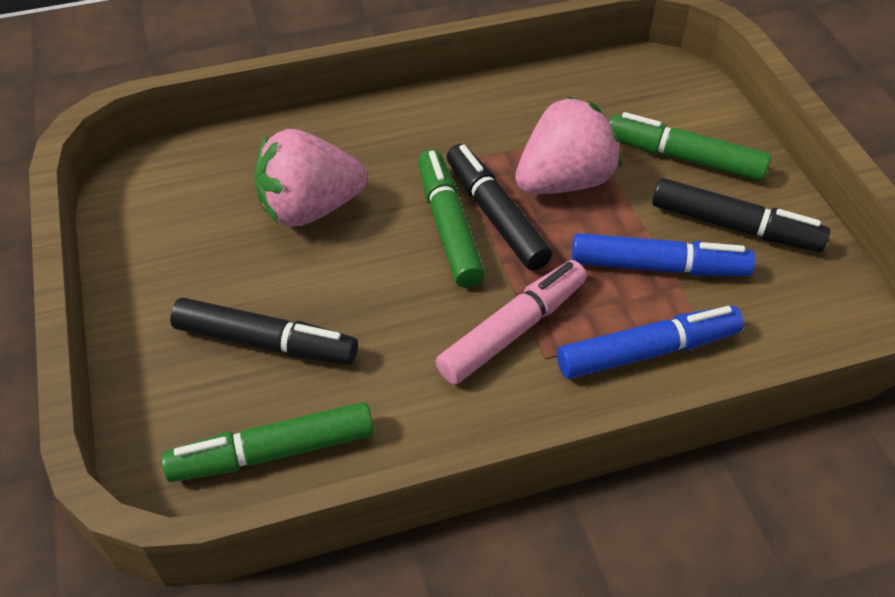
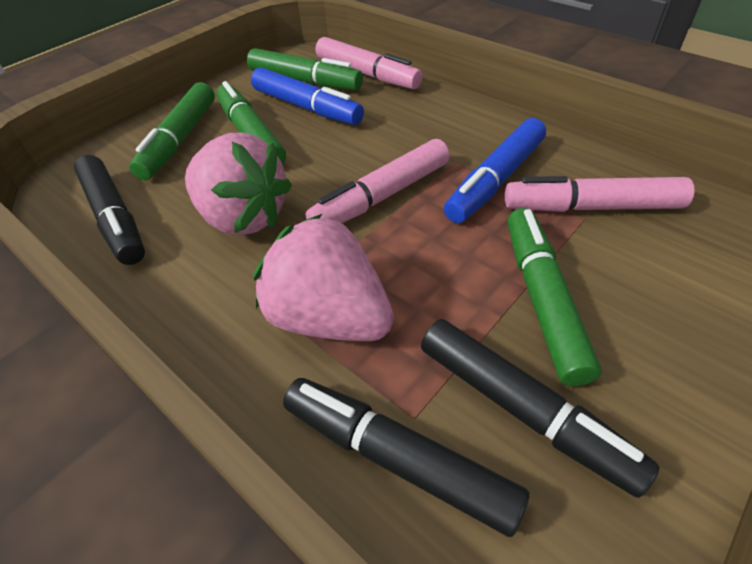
green marker: 3 -> 4
pink marker: 1 -> 3

